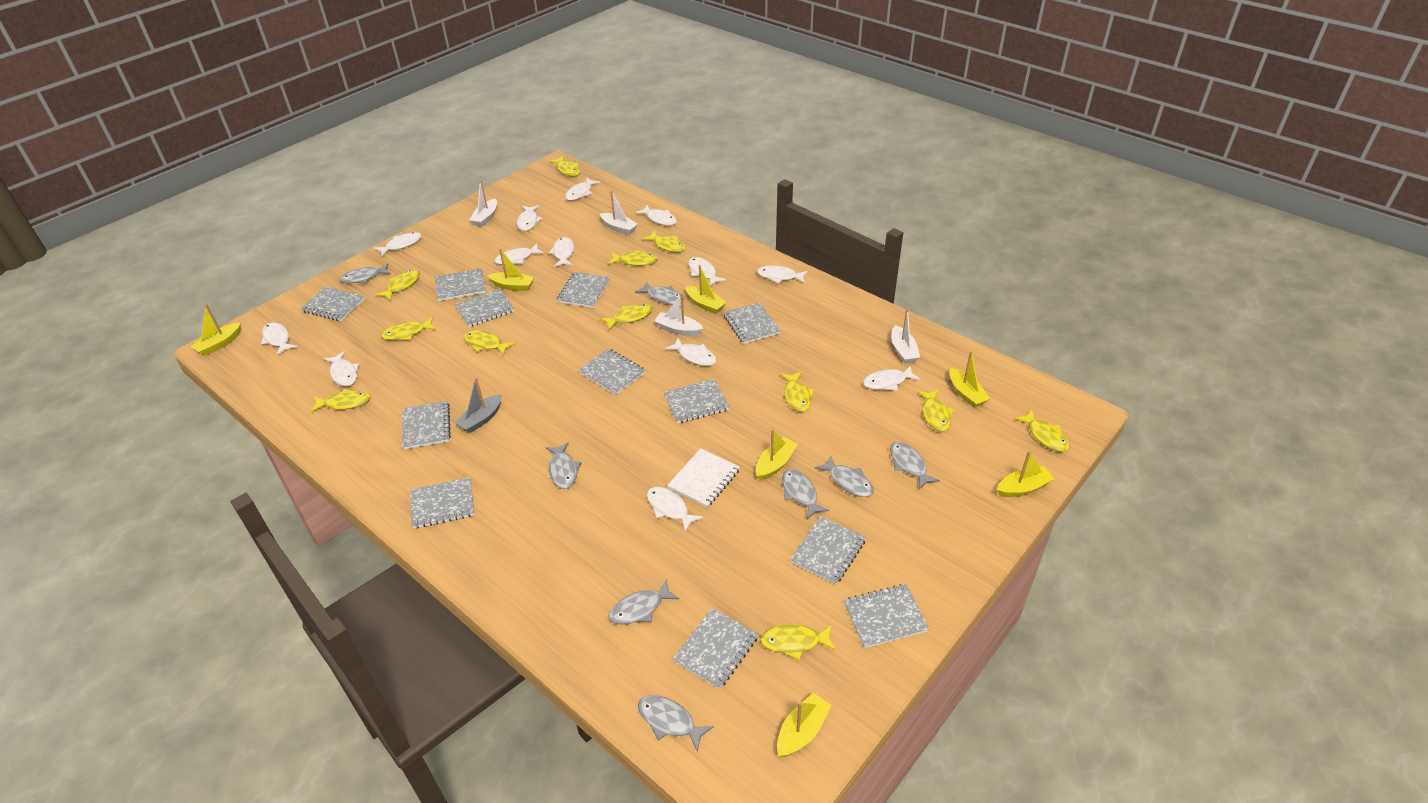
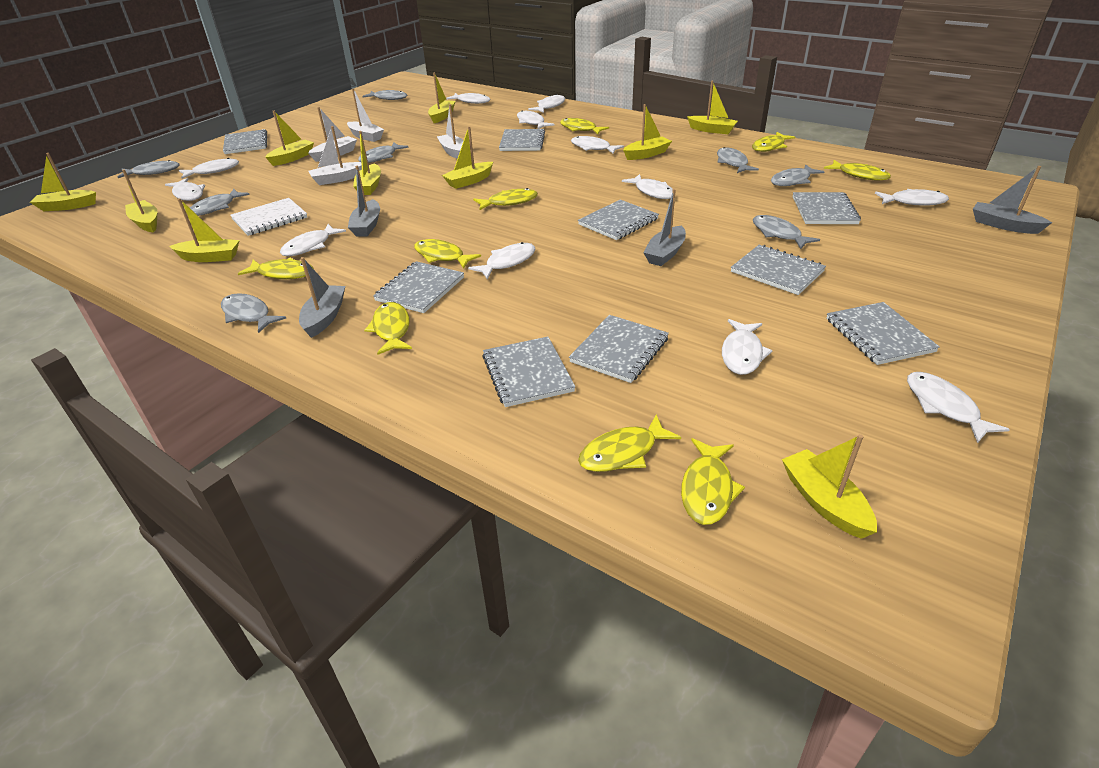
grey boat: 1 -> 4
grey notebook: 12 -> 9
white fish: 13 -> 12
yellow boat: 7 -> 10
yellow fish: 12 -> 9

